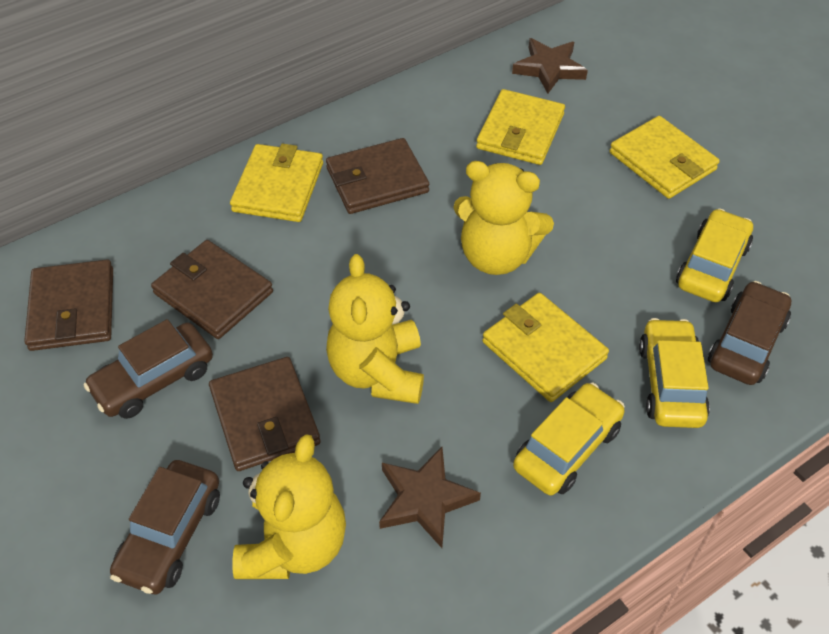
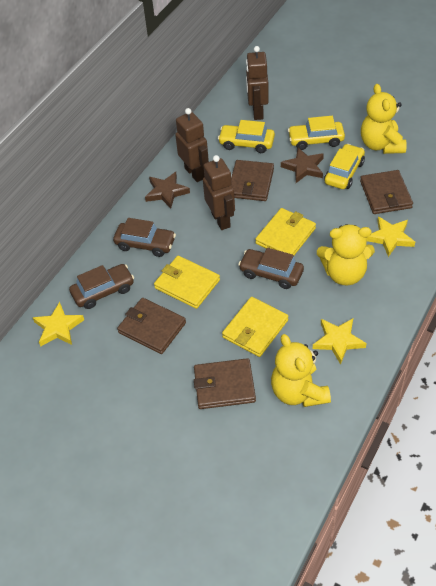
brown robot: 0 -> 3
yellow star: 0 -> 3
yellow wallet: 4 -> 3

